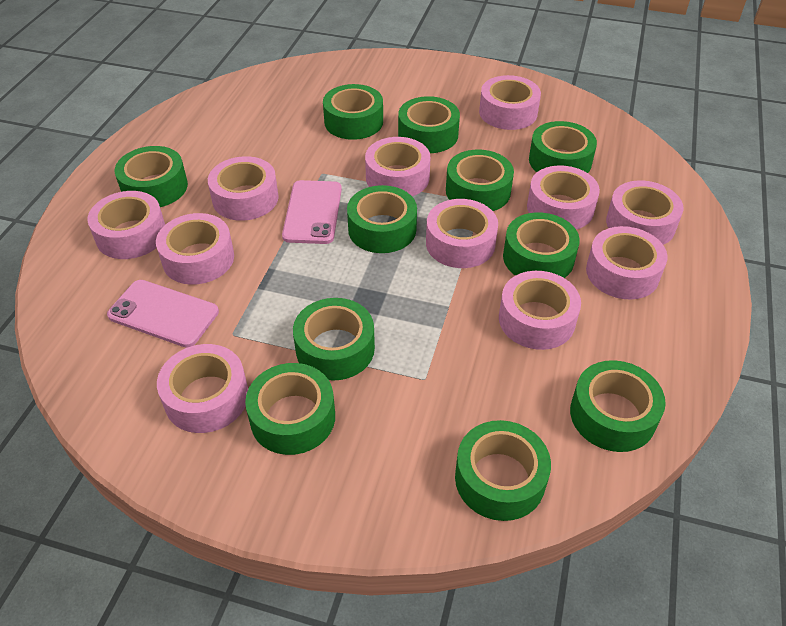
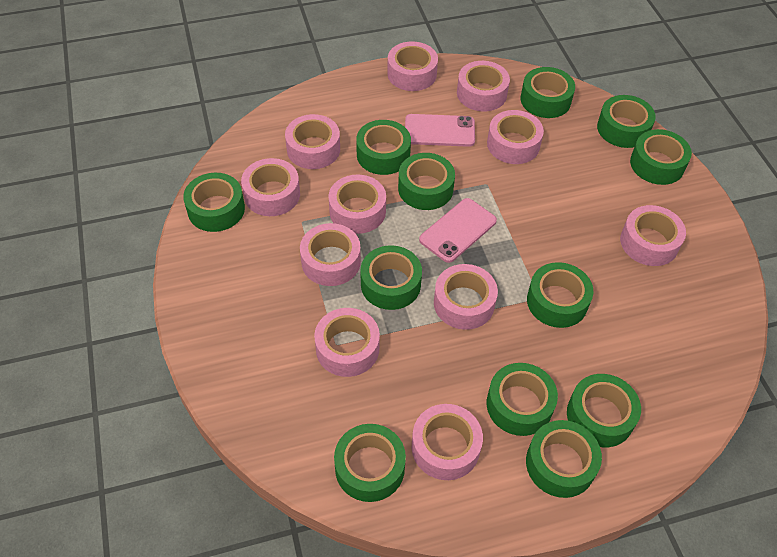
green tape: 11 -> 12

